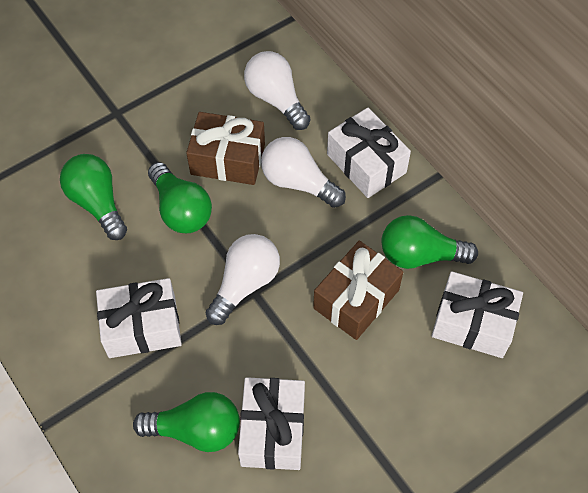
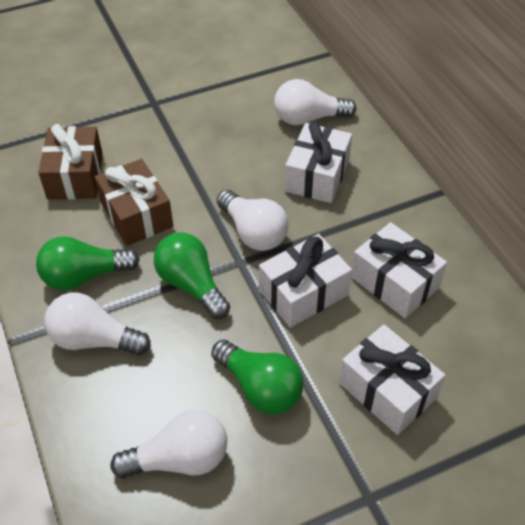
green light bulb: 4 -> 3
white light bulb: 3 -> 4

